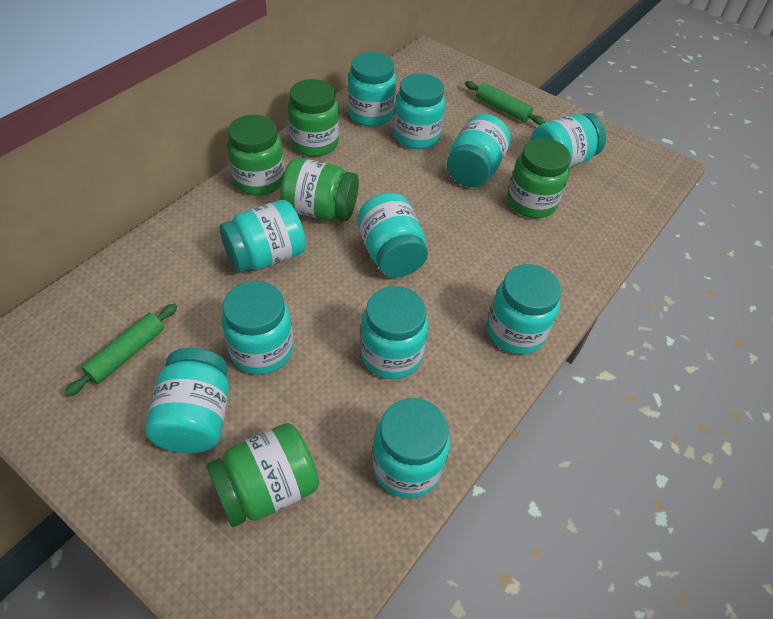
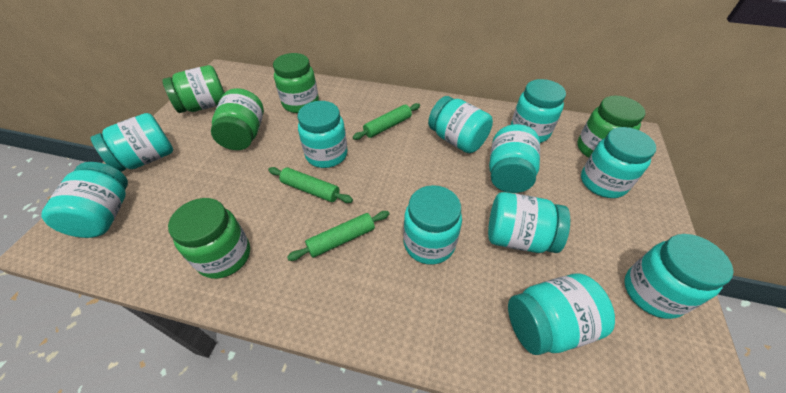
green rolling pin: 2 -> 3

